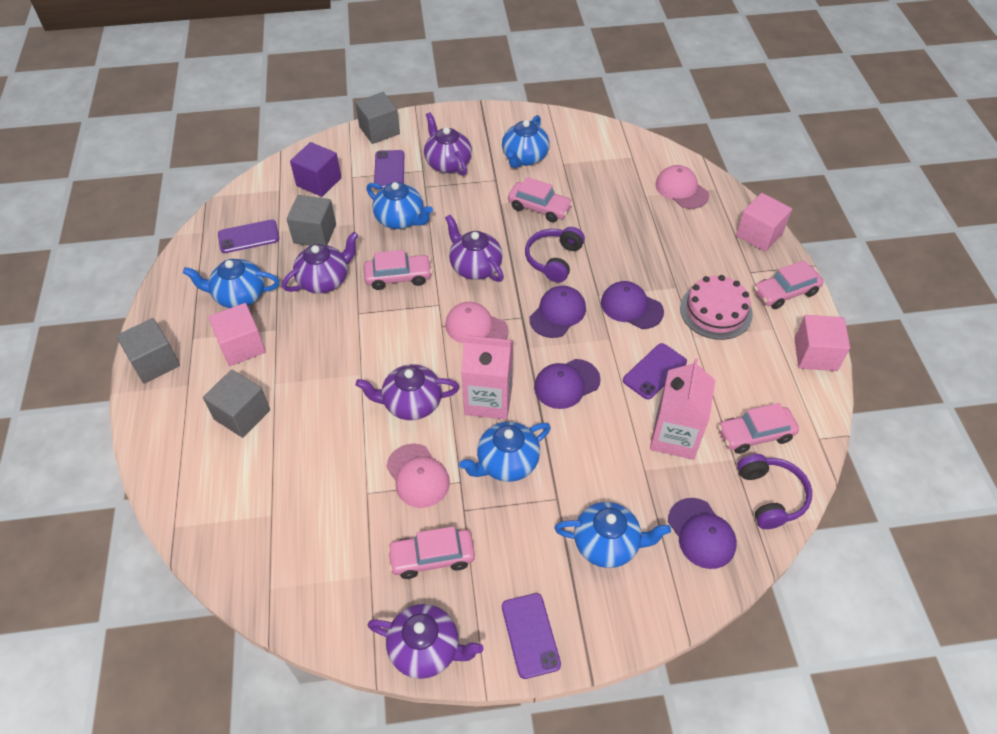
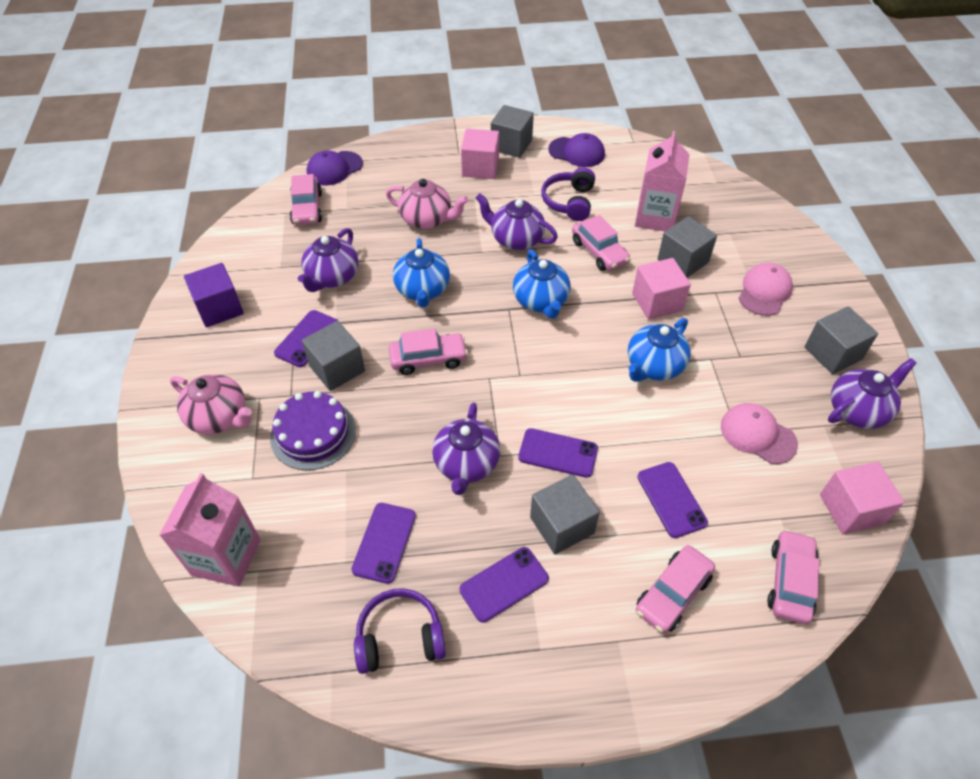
blue teapot: 5 -> 3
grey cube: 4 -> 5
pink cake: 1 -> 0
pink cap: 3 -> 2
pink teapot: 0 -> 2
purple cake: 0 -> 1
purple cap: 4 -> 2
purple phone: 4 -> 5
purple teapot: 5 -> 4

